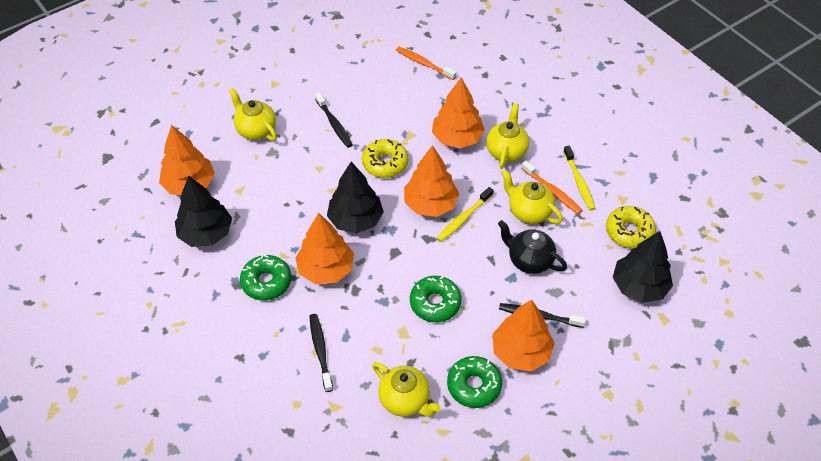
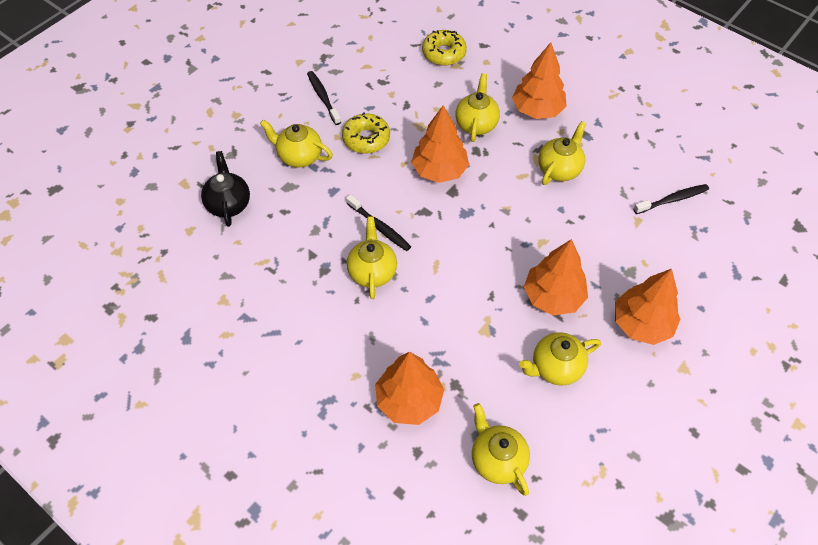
black tree: 3 -> 0
green donut: 3 -> 0
orange toothbrush: 2 -> 0
yellow teapot: 4 -> 6
yellow toothbrush: 2 -> 0

